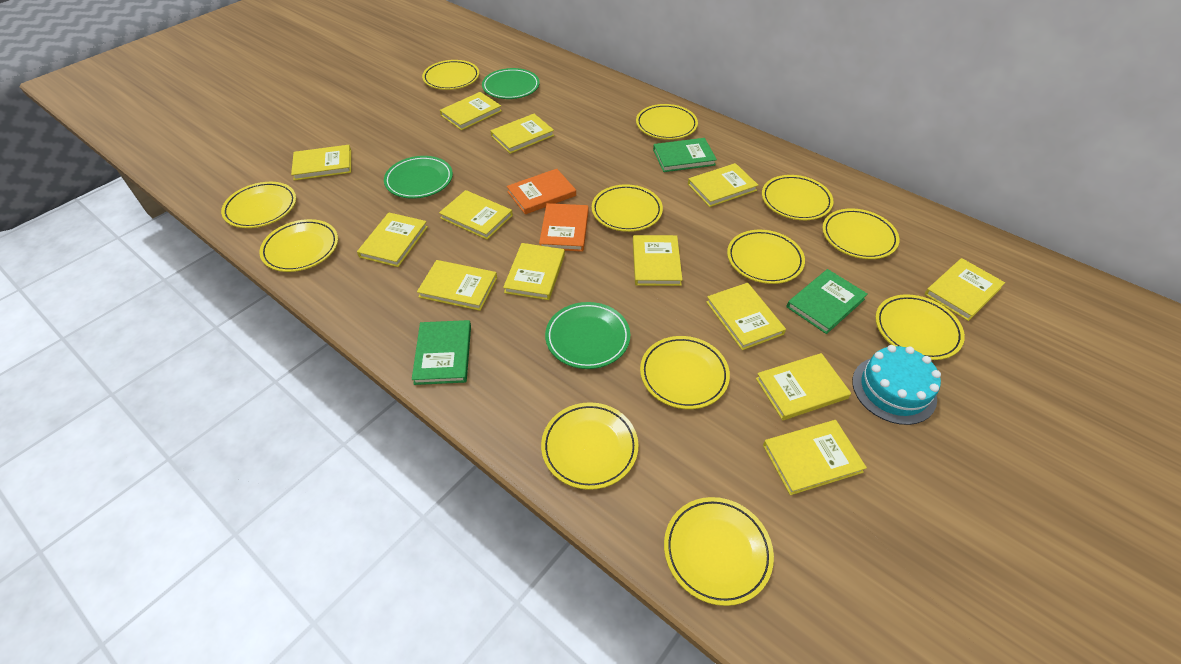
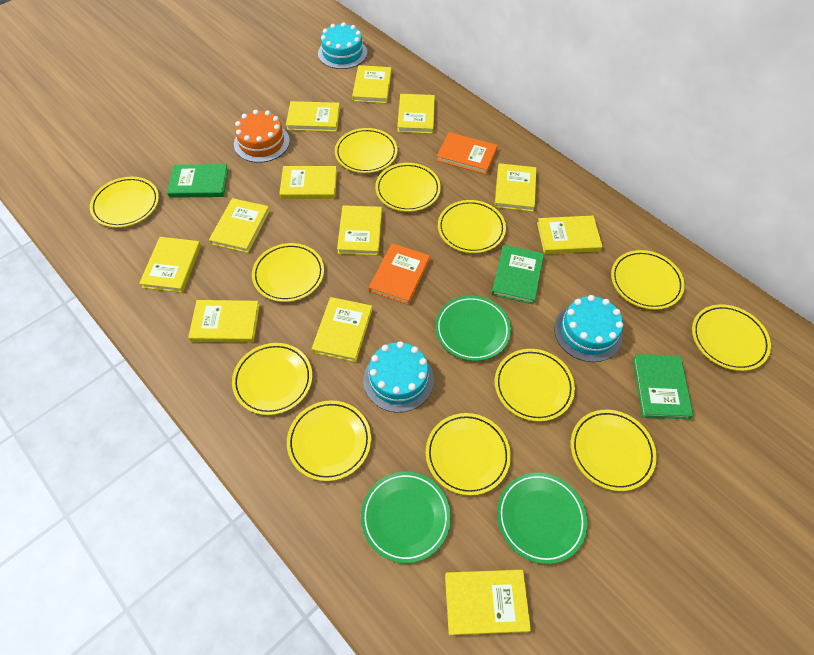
orange cake: 0 -> 1
turquoise cake: 1 -> 3
yellow book: 13 -> 12

